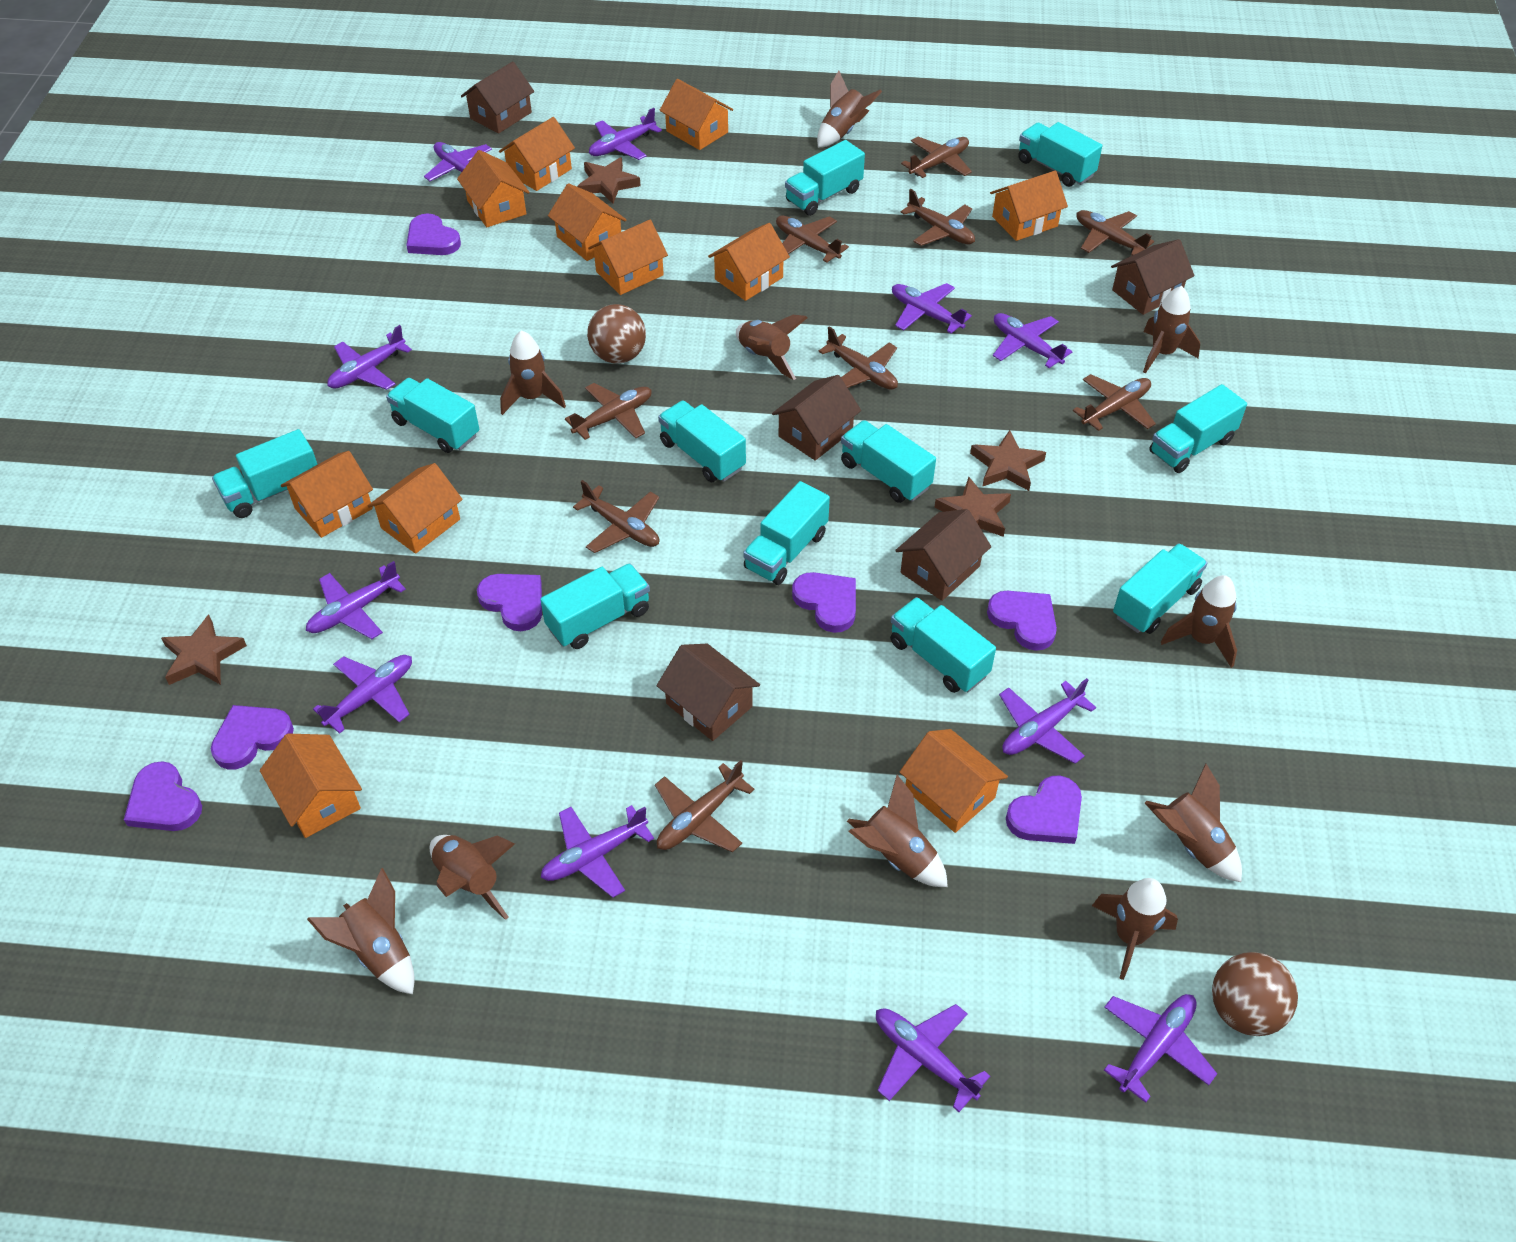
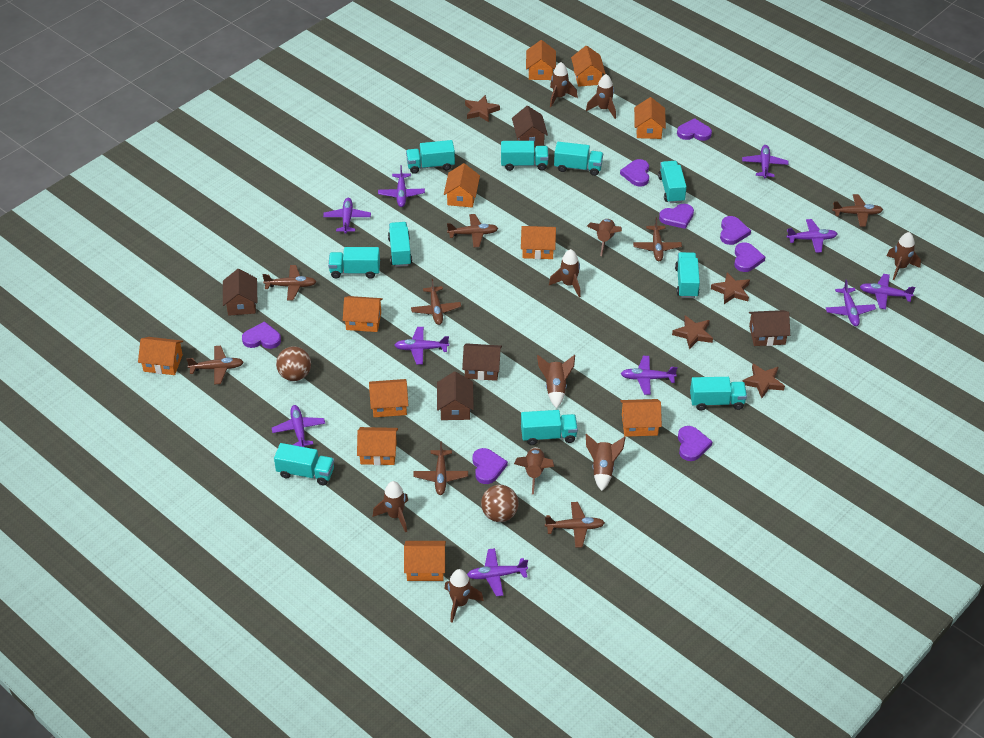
brown plane: 9 -> 8
purple heart: 7 -> 8
purple plane: 11 -> 10
turquoise truck: 11 -> 10

